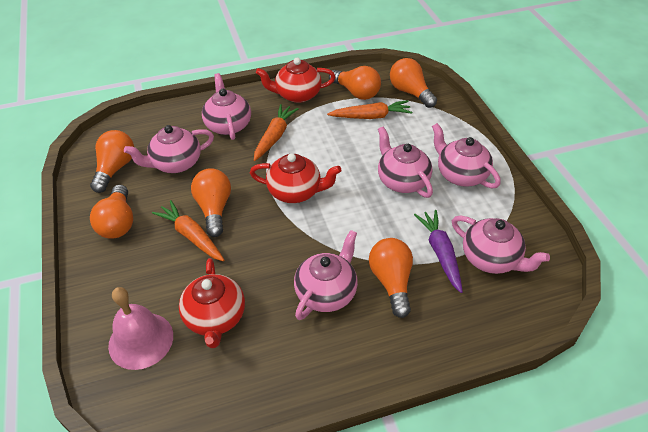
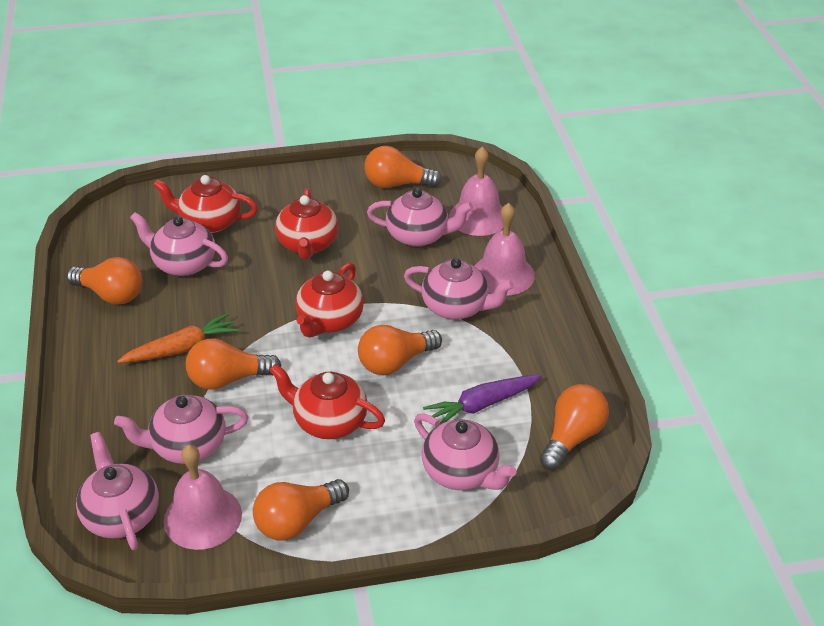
orange carrot: 3 -> 1
pink bell: 1 -> 3
red teapot: 3 -> 4

